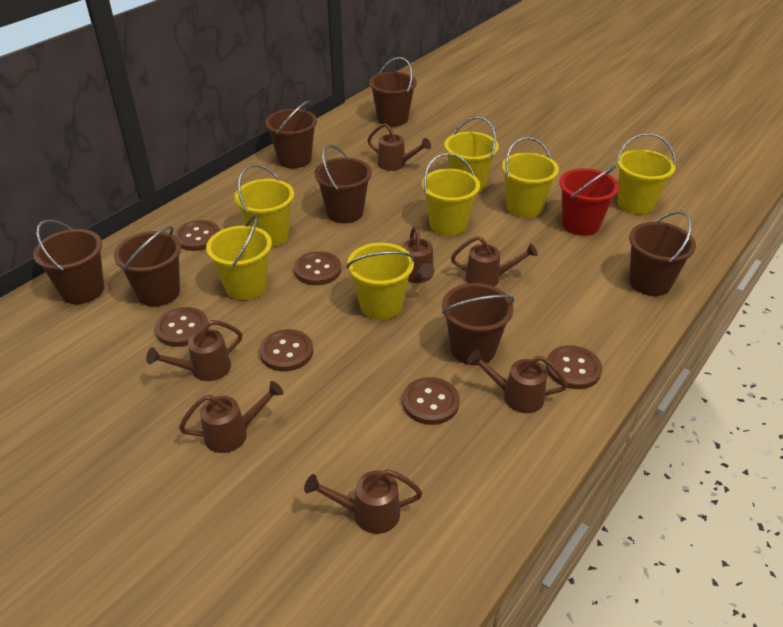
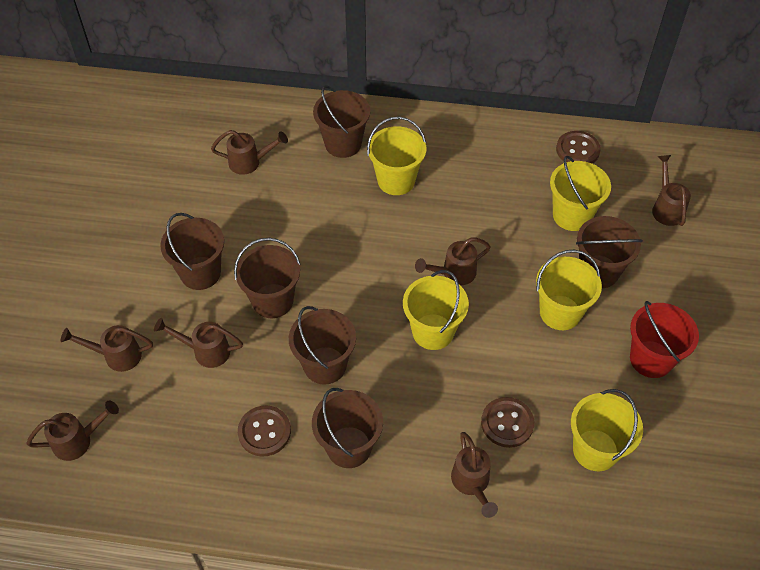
brown bucket: 7 -> 6
brown button: 6 -> 3
yellow bucket: 7 -> 5

